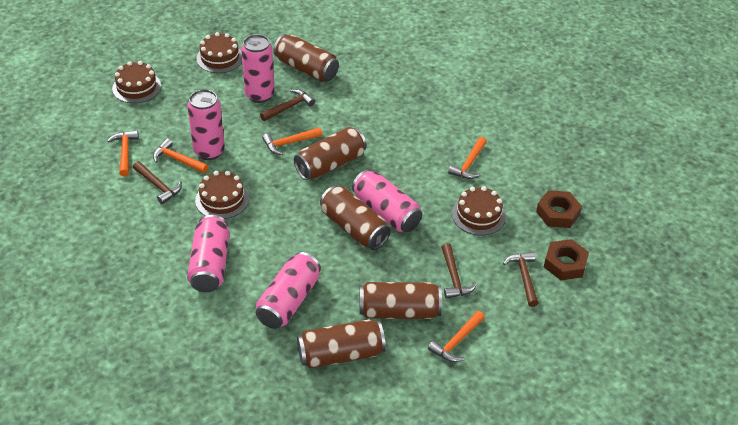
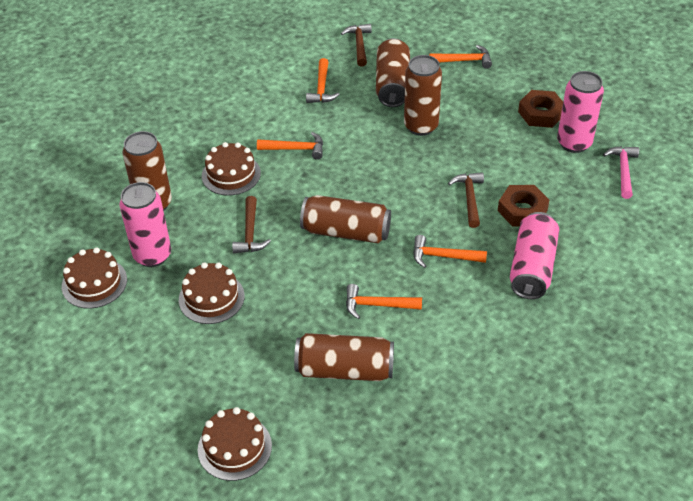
brown hammer: 4 -> 3
pink can: 5 -> 3
pink hammer: 0 -> 1

